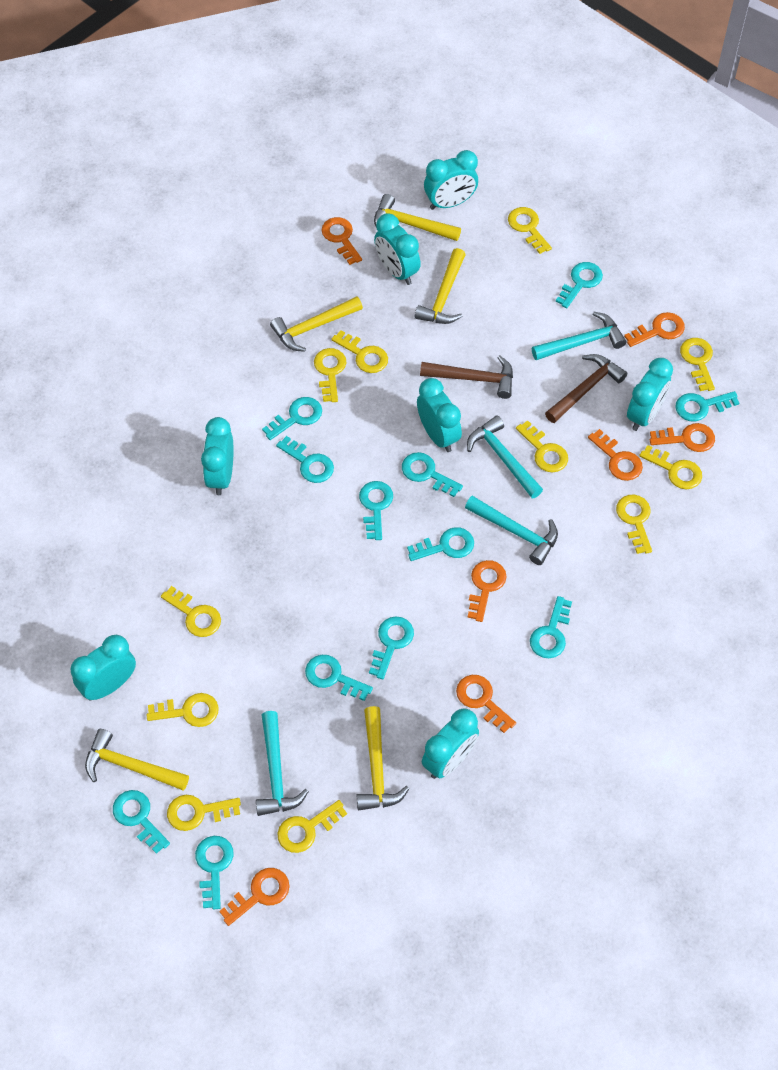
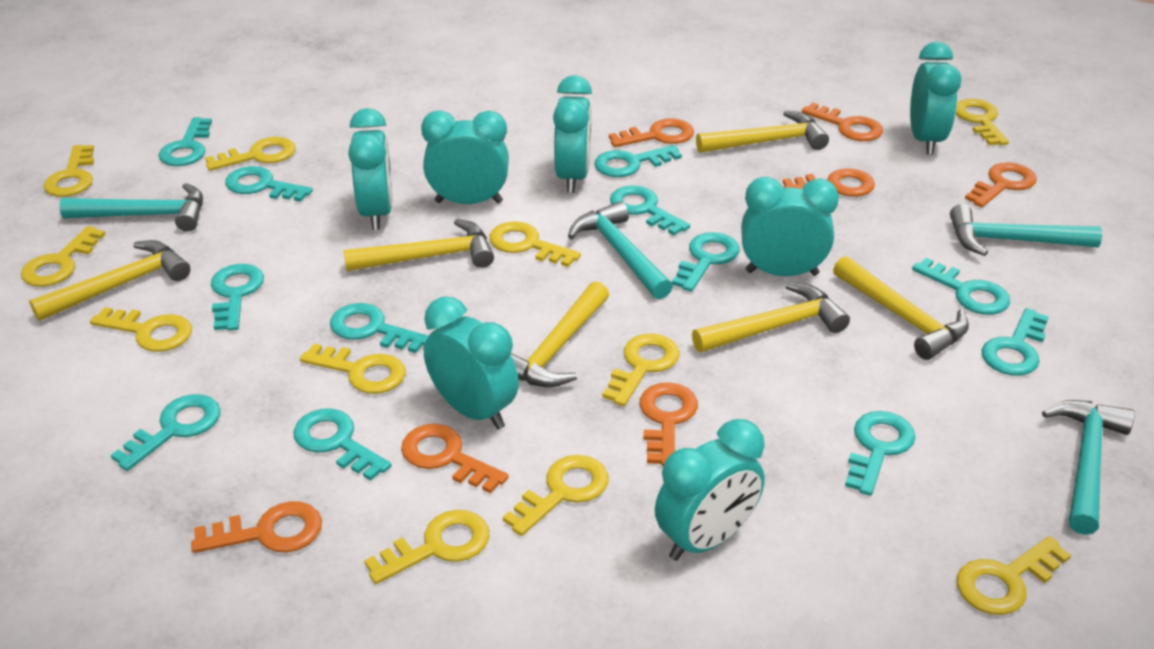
brown hammer: 2 -> 0
yellow hammer: 5 -> 6

